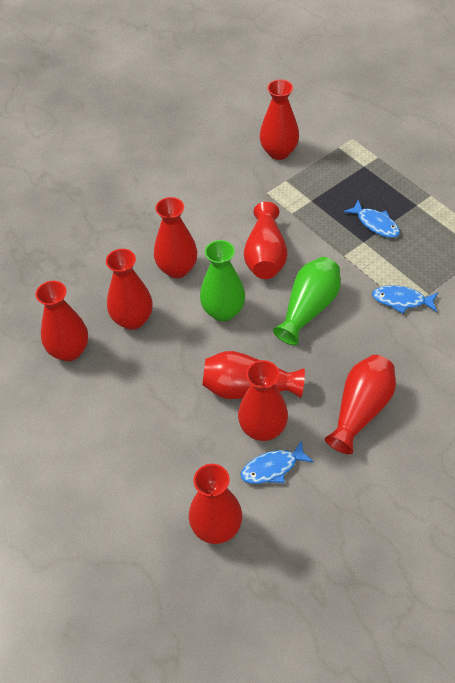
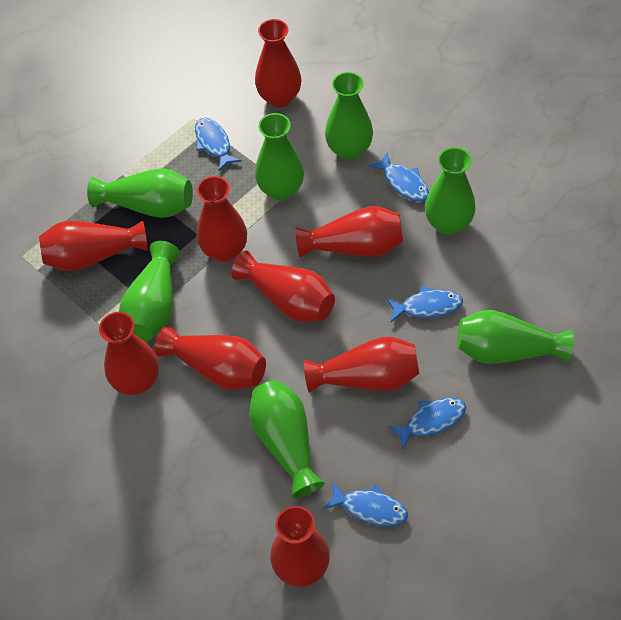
blue fish: 3 -> 5
green vase: 2 -> 7

